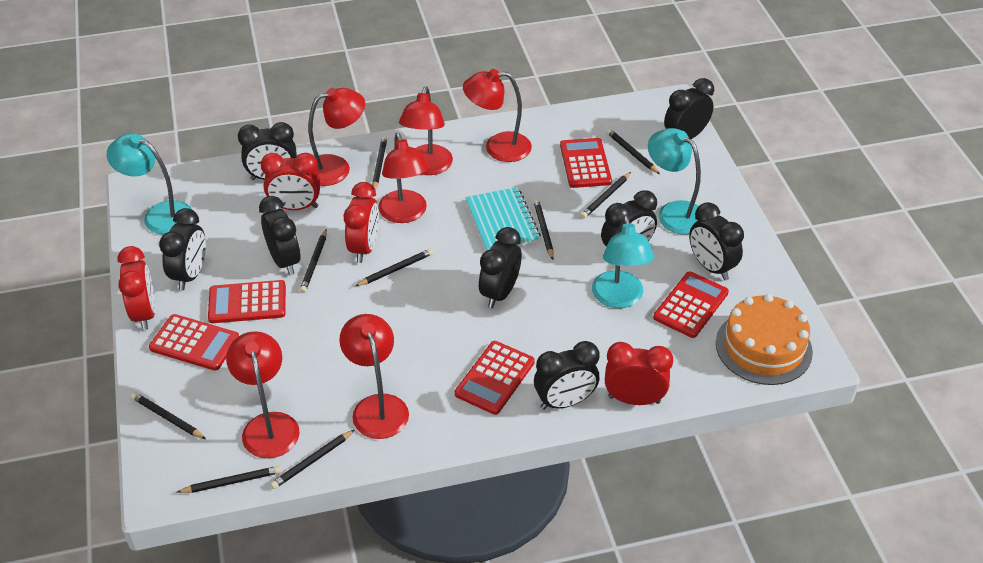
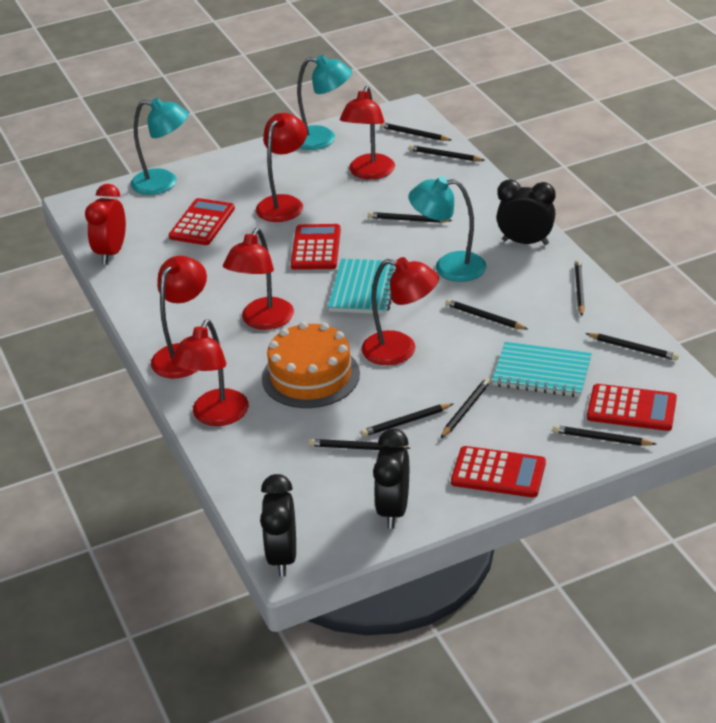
black clock: 8 -> 3
black pencil: 9 -> 10
red calculator: 5 -> 4
red clock: 4 -> 1
turquoise notebook: 1 -> 2

